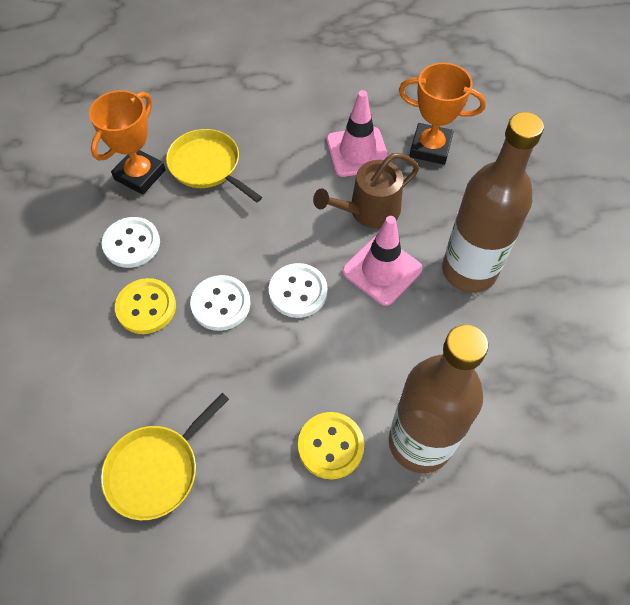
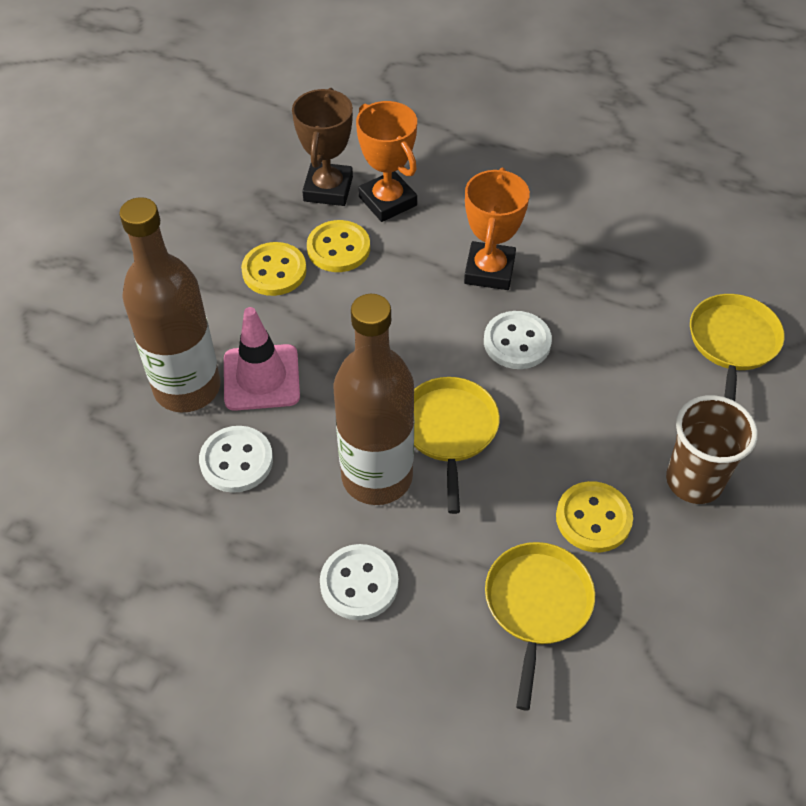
brown cup: 0 -> 1
brown trophy: 0 -> 1
brown watering can: 1 -> 0
pink traffic cone: 2 -> 1
yellow button: 2 -> 3
yellow pan: 2 -> 3

